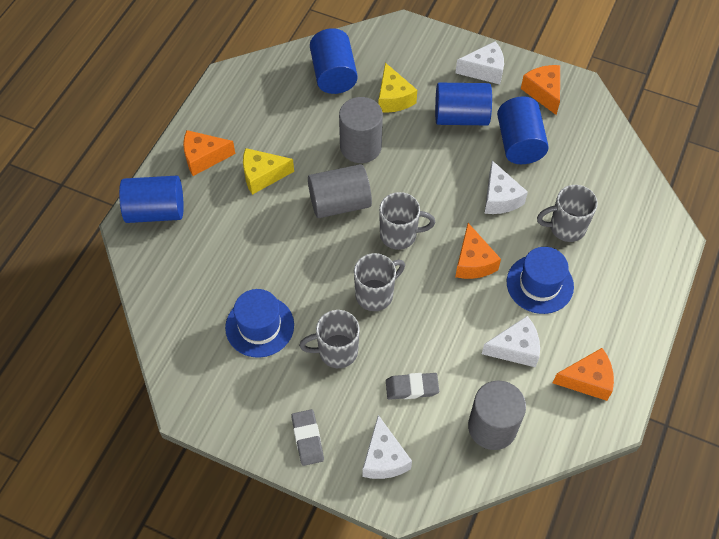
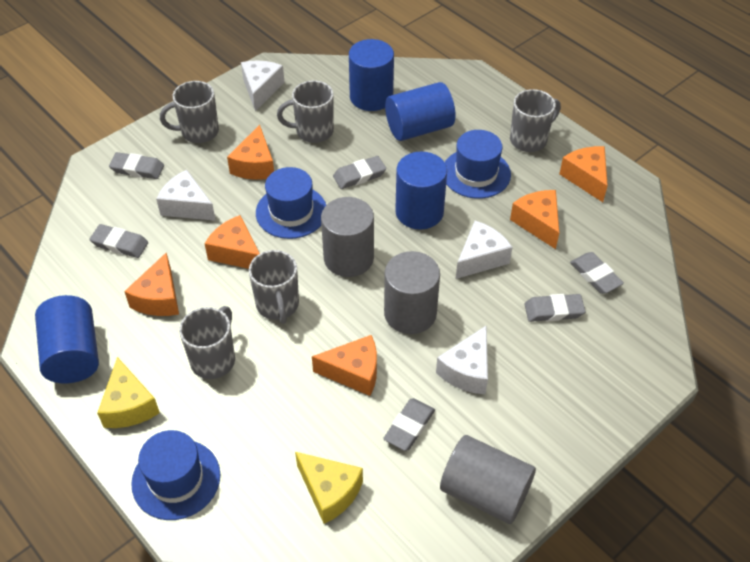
blue hat: 2 -> 3
grey eraser: 2 -> 6
grey mug: 4 -> 5
orange cheese: 4 -> 6

